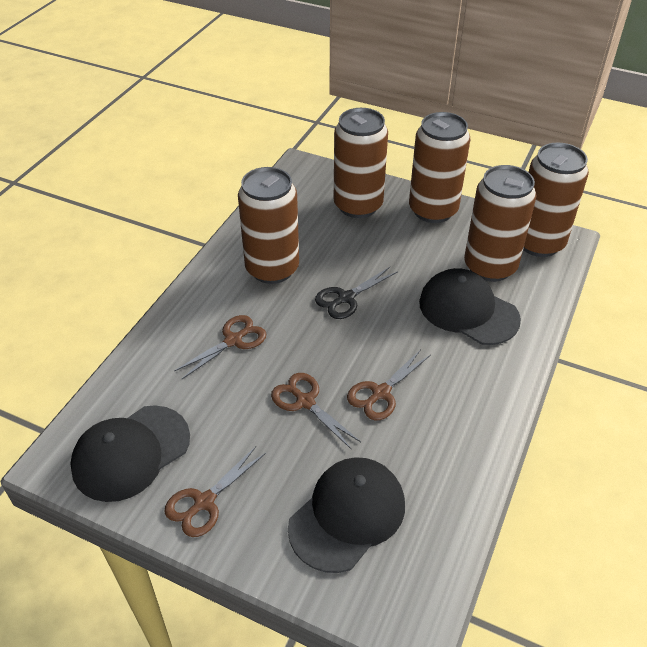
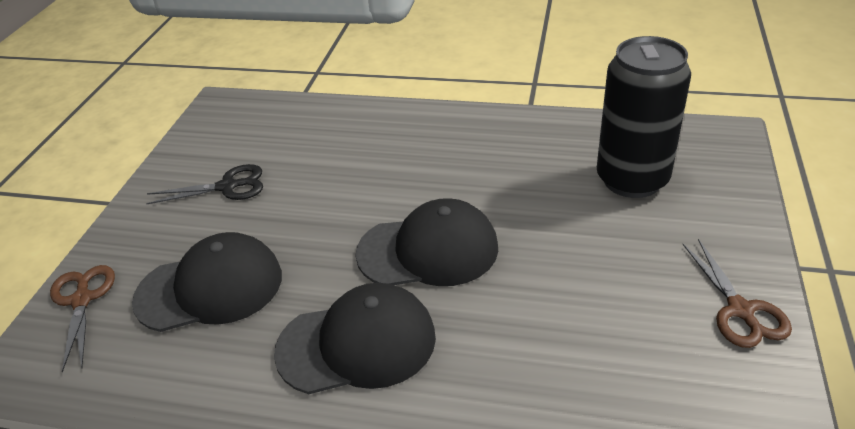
black can: 0 -> 1
brown can: 5 -> 0
brown scissors: 4 -> 2

